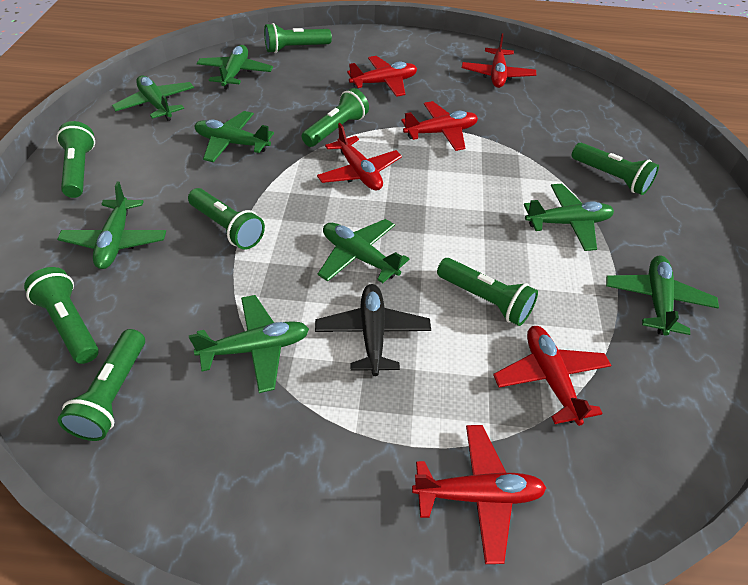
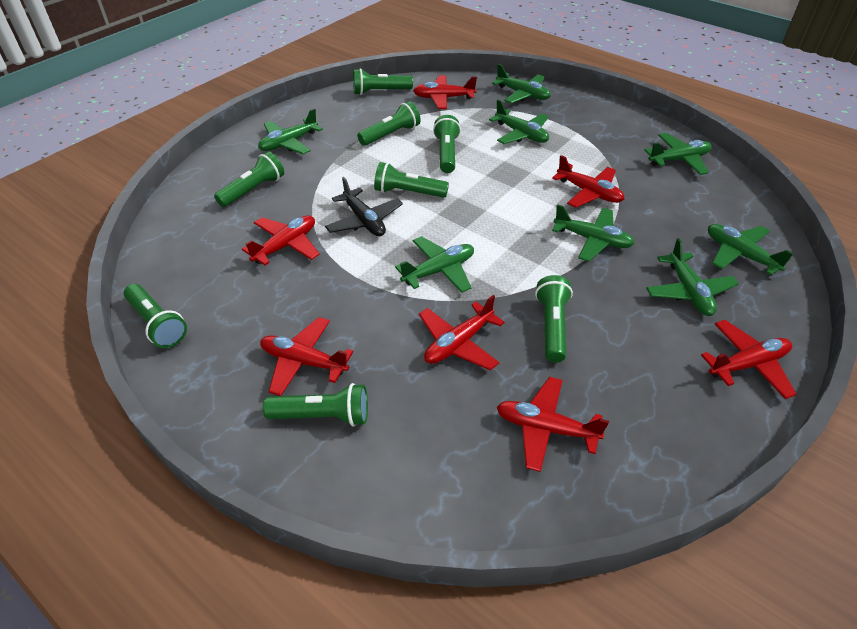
red plane: 6 -> 7

